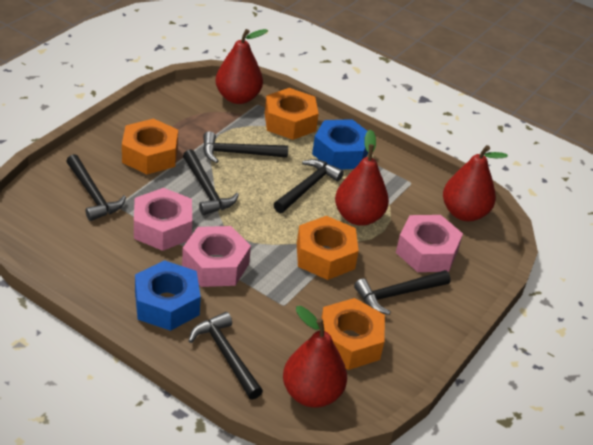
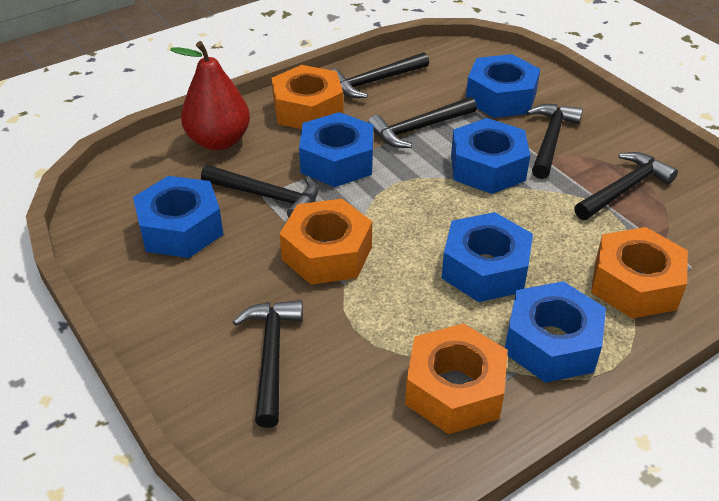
blue nut: 2 -> 6
pink nut: 3 -> 0
red pear: 4 -> 1

